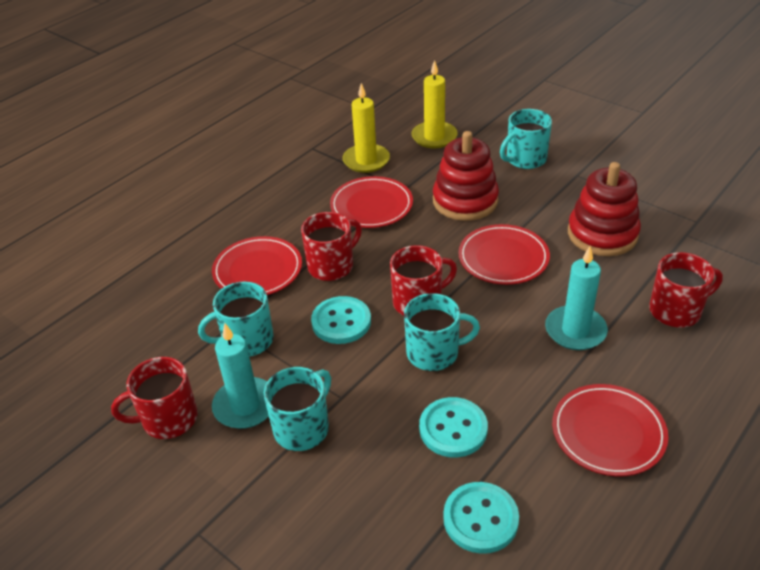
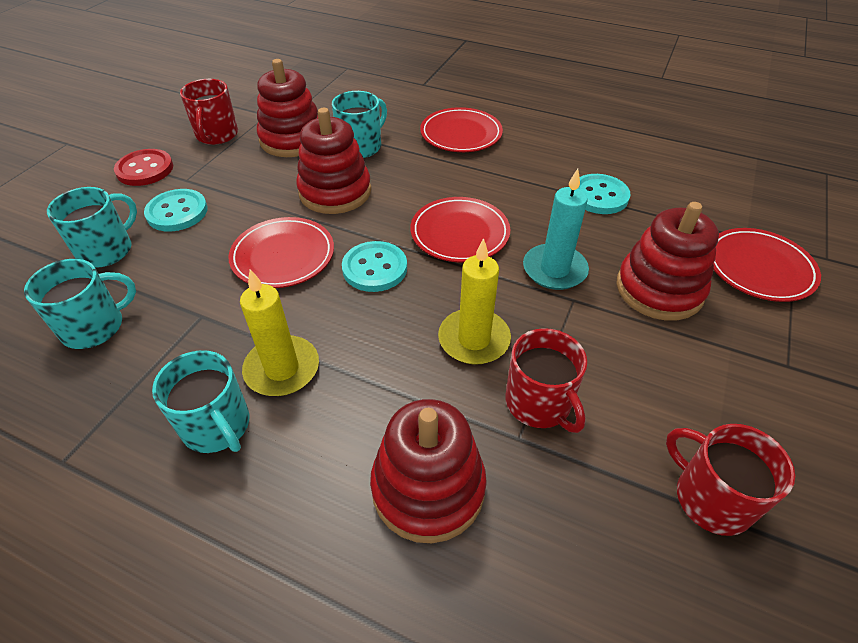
red button: 0 -> 1
red mug: 4 -> 3
red stacking toy: 2 -> 4
turquoise candle: 2 -> 1

